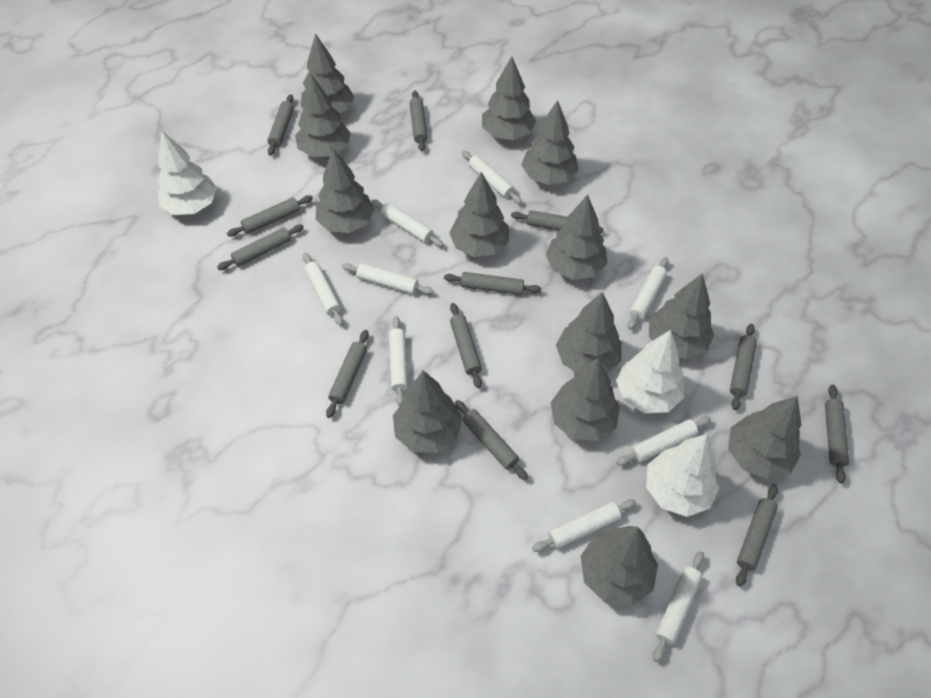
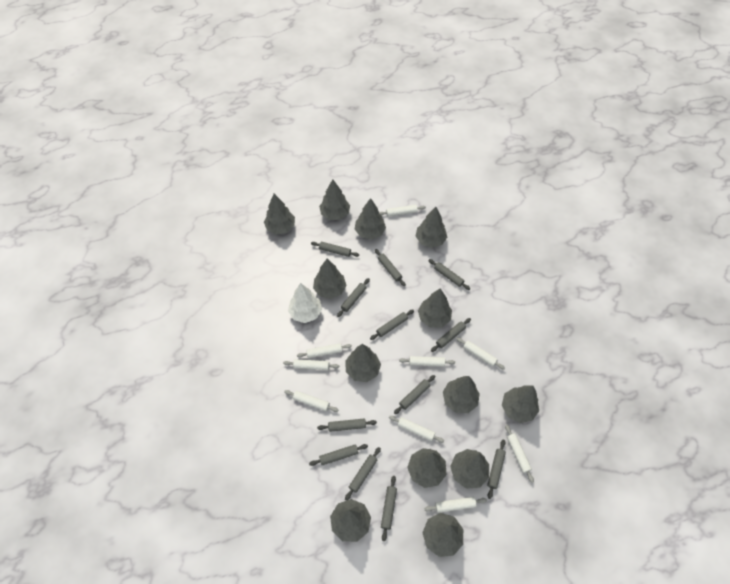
white tree: 3 -> 1

